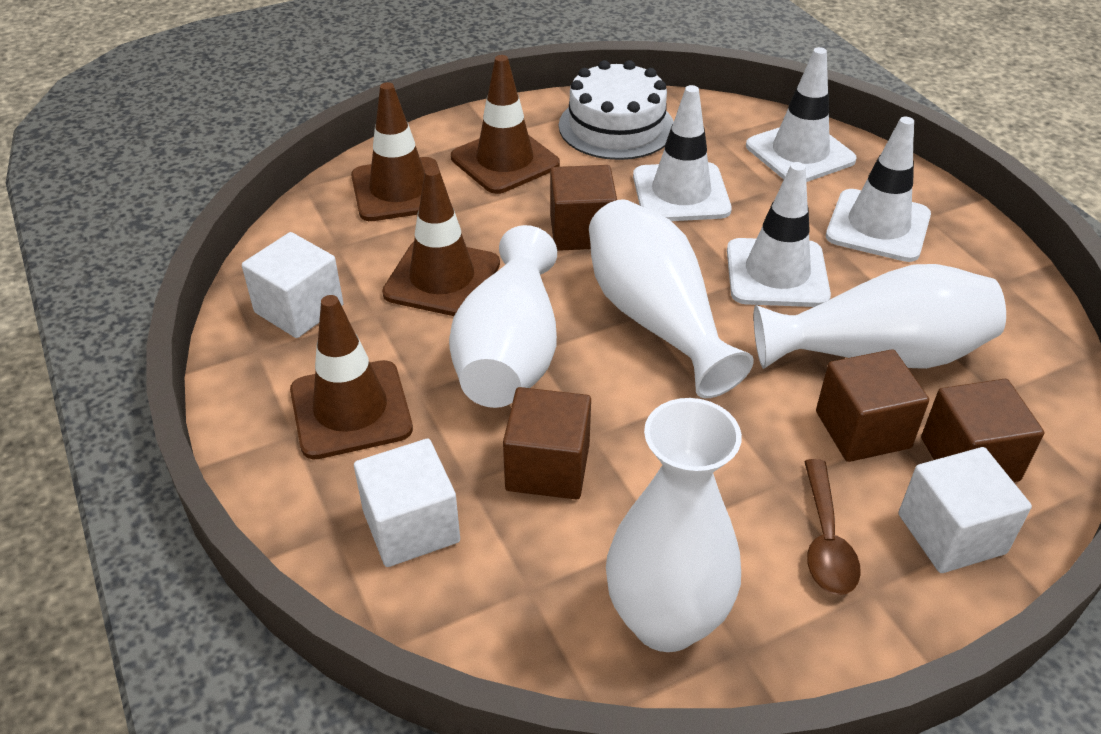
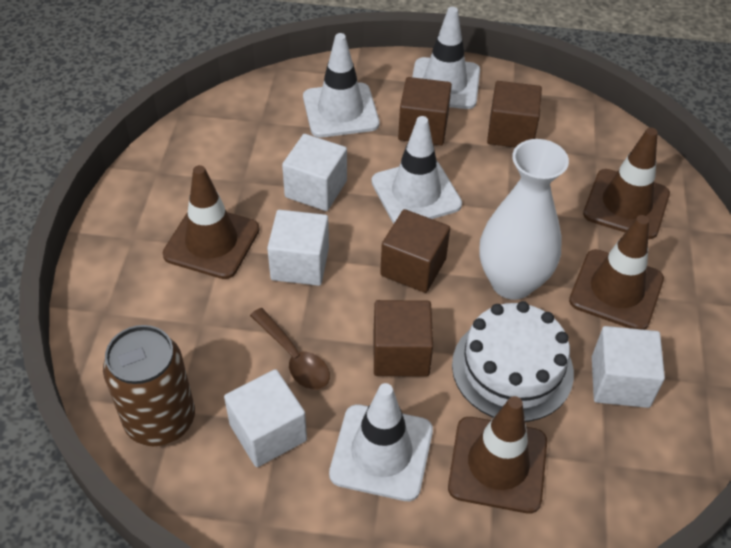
brown can: 0 -> 1
white cube: 3 -> 4
white vase: 4 -> 1

